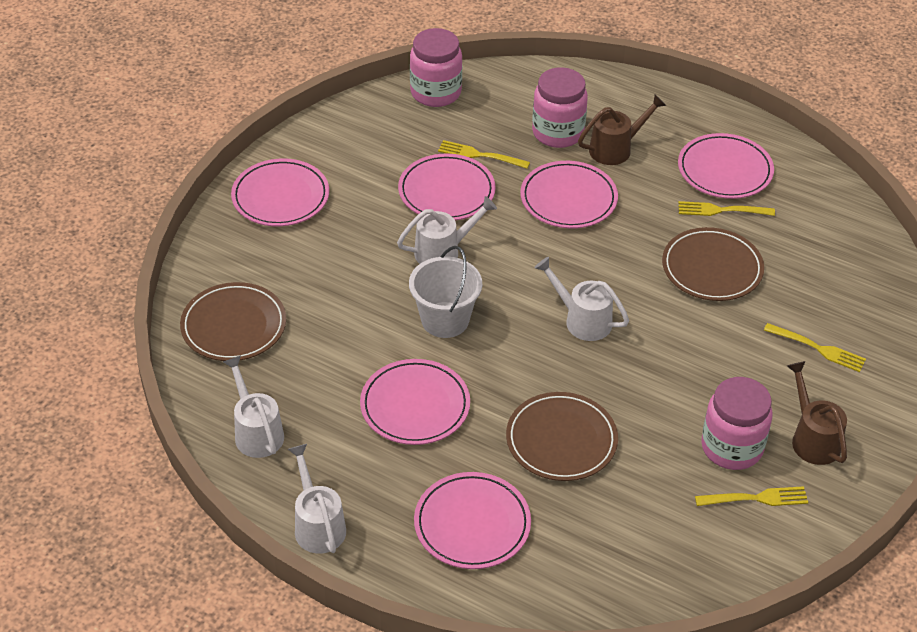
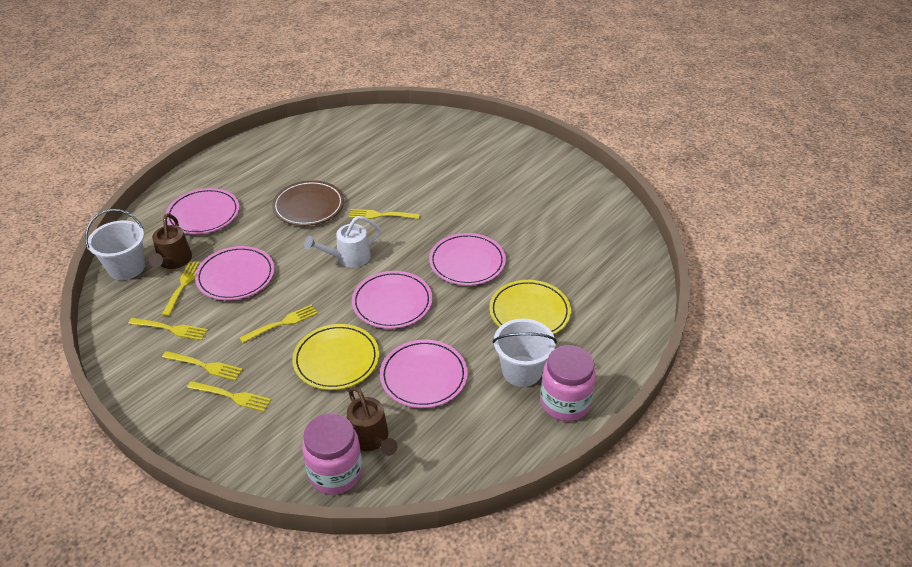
brown plate: 3 -> 1
pink jar: 3 -> 2
pink plate: 6 -> 5
white bucket: 1 -> 2
white watering can: 4 -> 1
yellow fork: 4 -> 6
yellow plate: 0 -> 2

